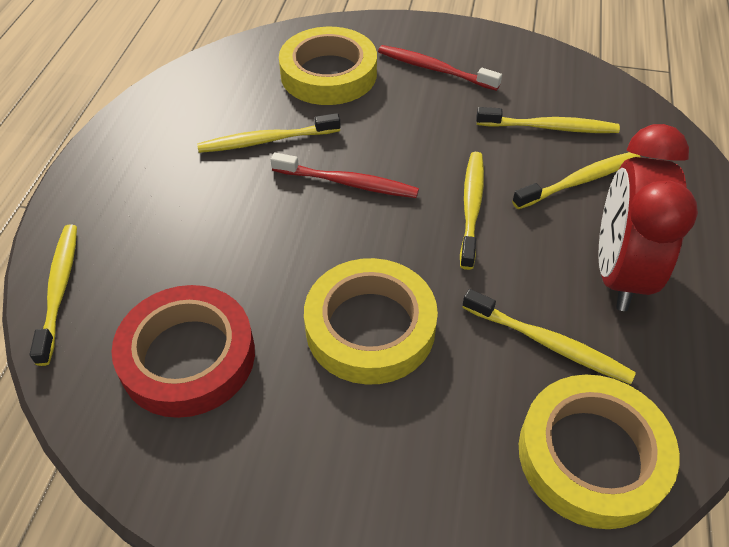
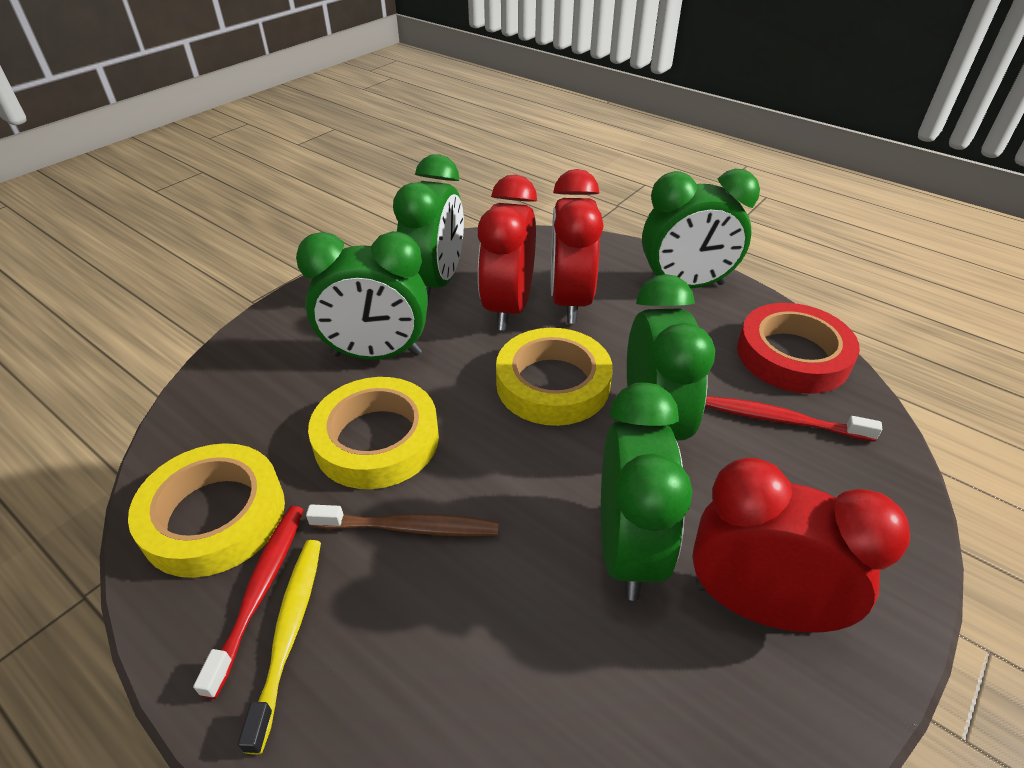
brown toothbrush: 0 -> 1
green clock: 0 -> 5
red clock: 1 -> 3
yellow toothbrush: 6 -> 1

